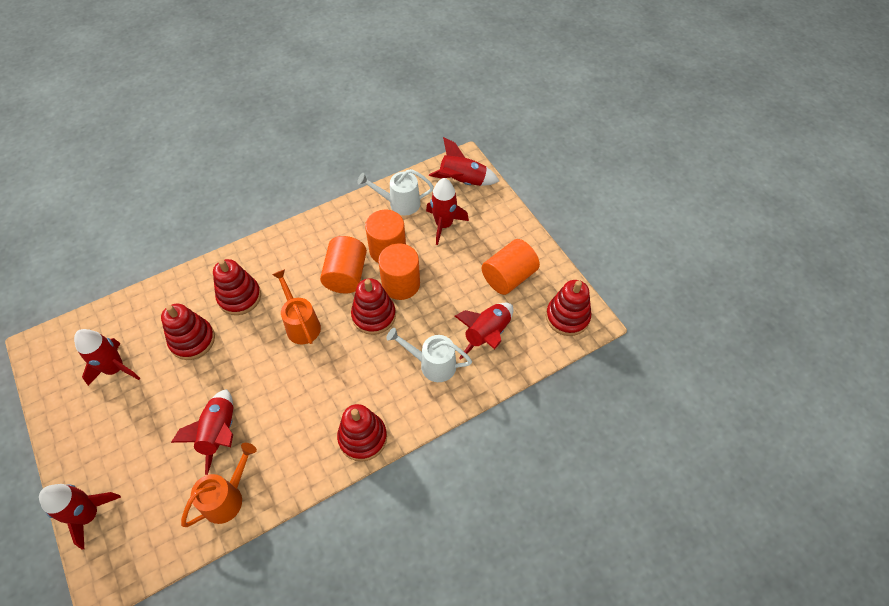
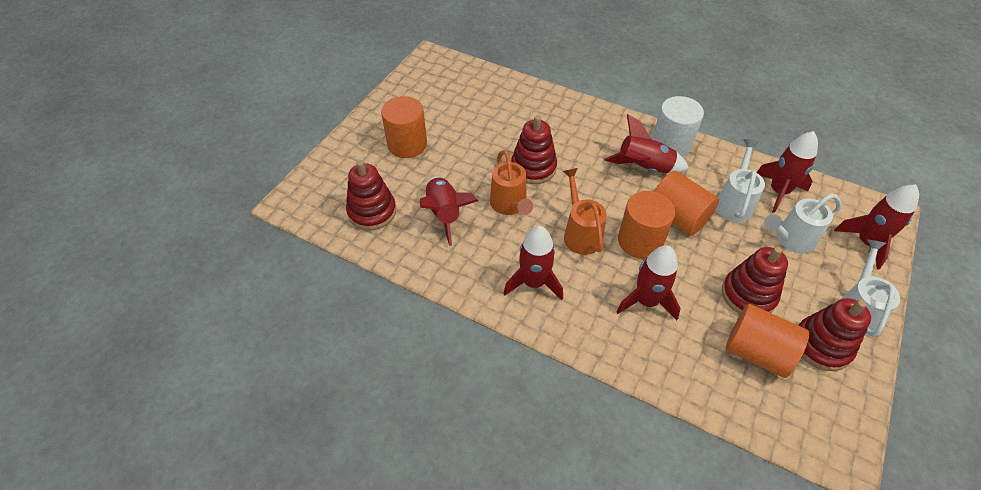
red stacking toy: 5 -> 4
white cylinder: 0 -> 1
white watering can: 2 -> 3

